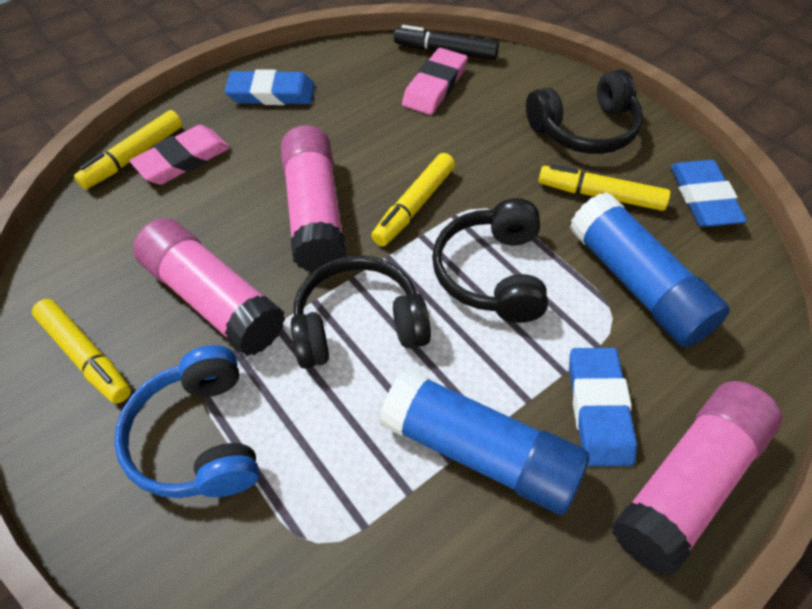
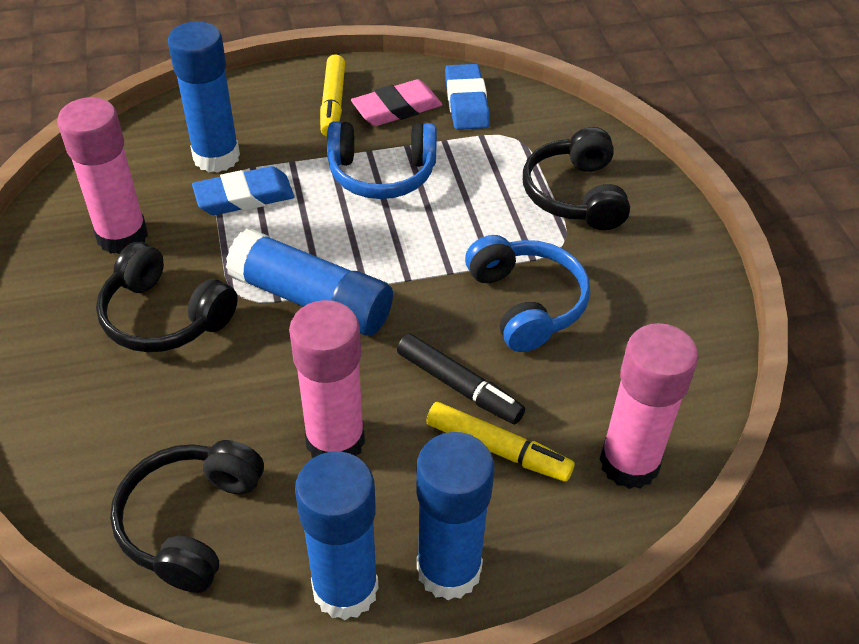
blue eraser: 3 -> 2
blue glue stick: 2 -> 4
blue headphones: 1 -> 2
pink eraser: 2 -> 1
yellow marker: 4 -> 2

